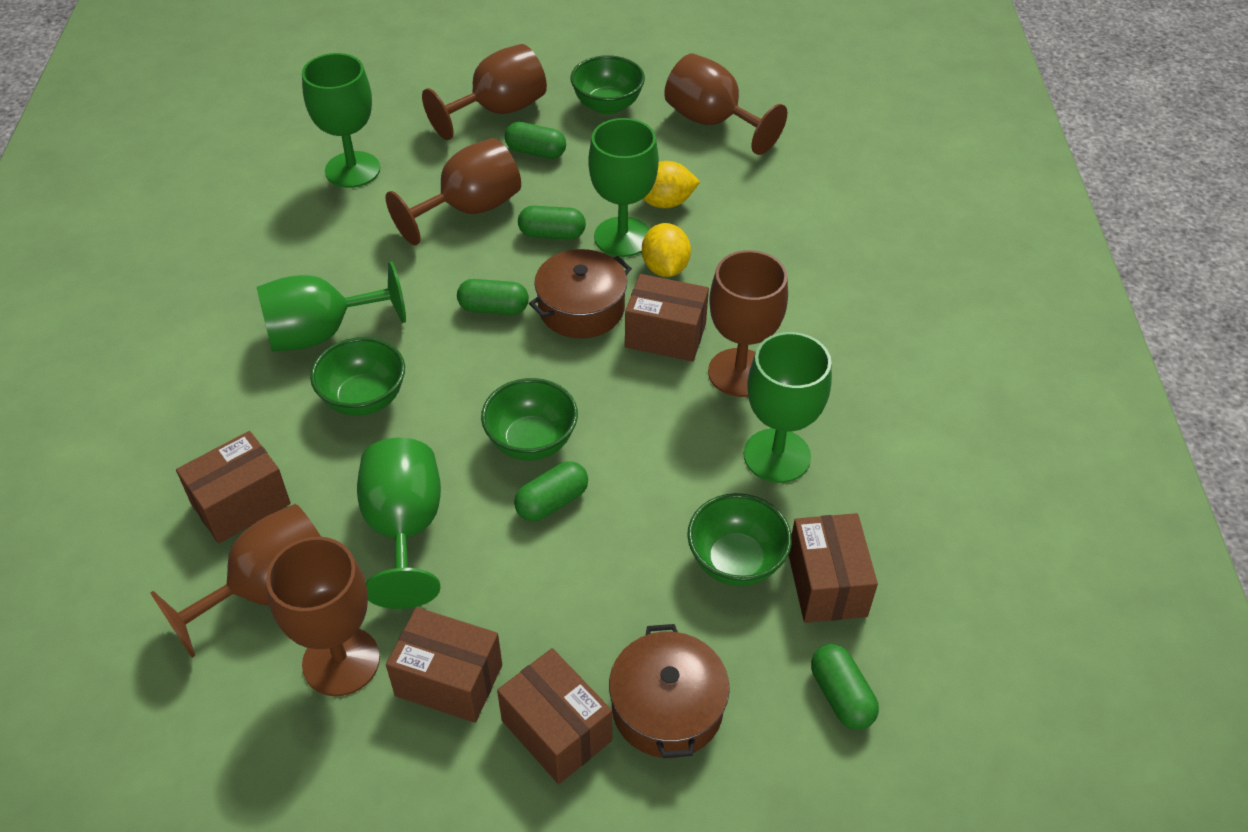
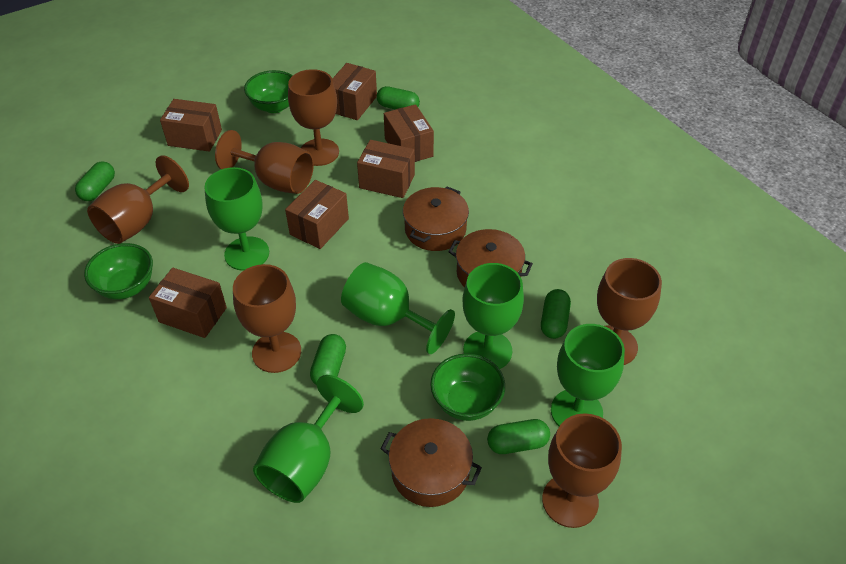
brown box: 5 -> 6
brown pot: 2 -> 3
green bowl: 4 -> 3
yellow lemon: 2 -> 0

